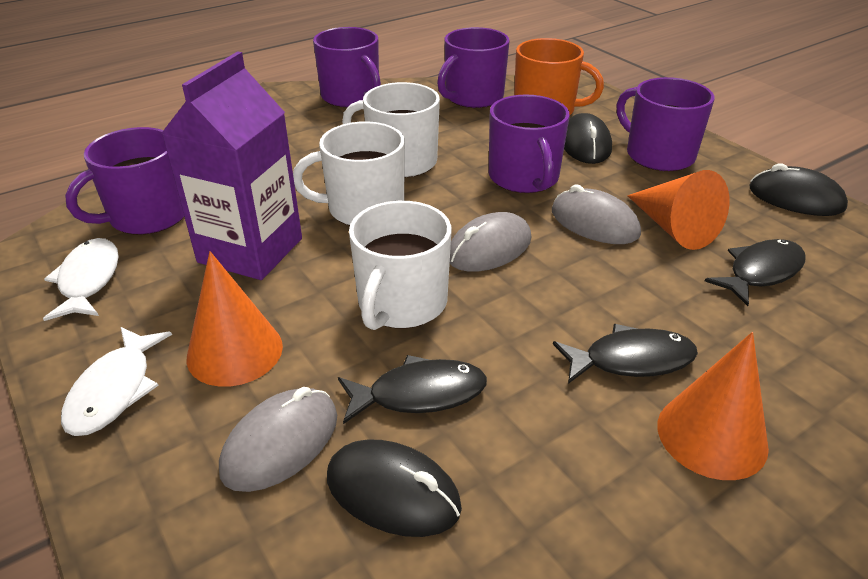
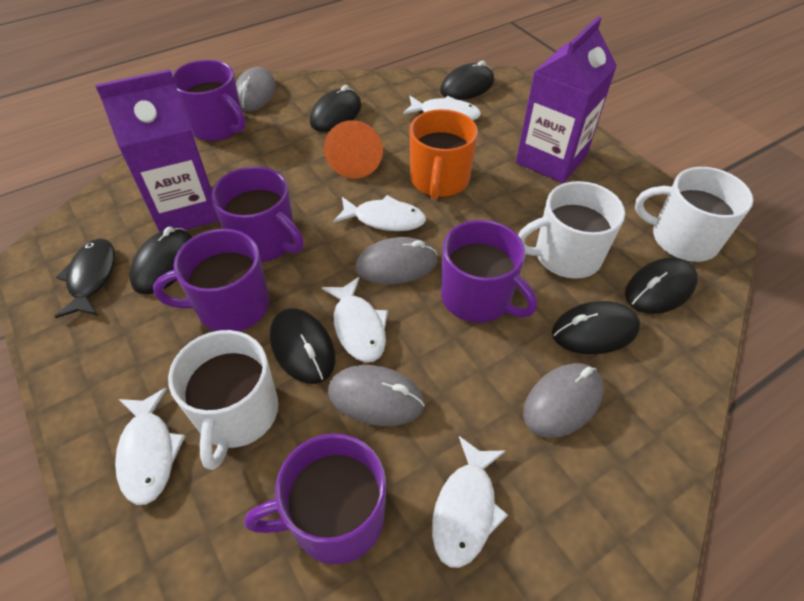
black fish: 3 -> 1
black mouse: 3 -> 6
grey mouse: 3 -> 4
orange cone: 3 -> 1
purple carton: 1 -> 2
white fish: 2 -> 5

